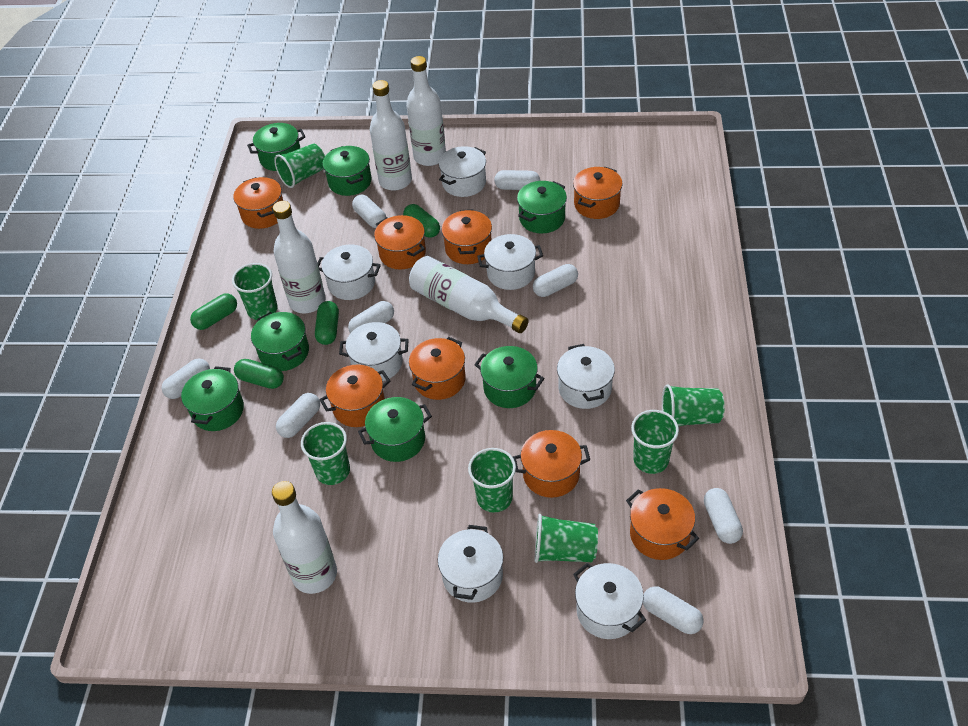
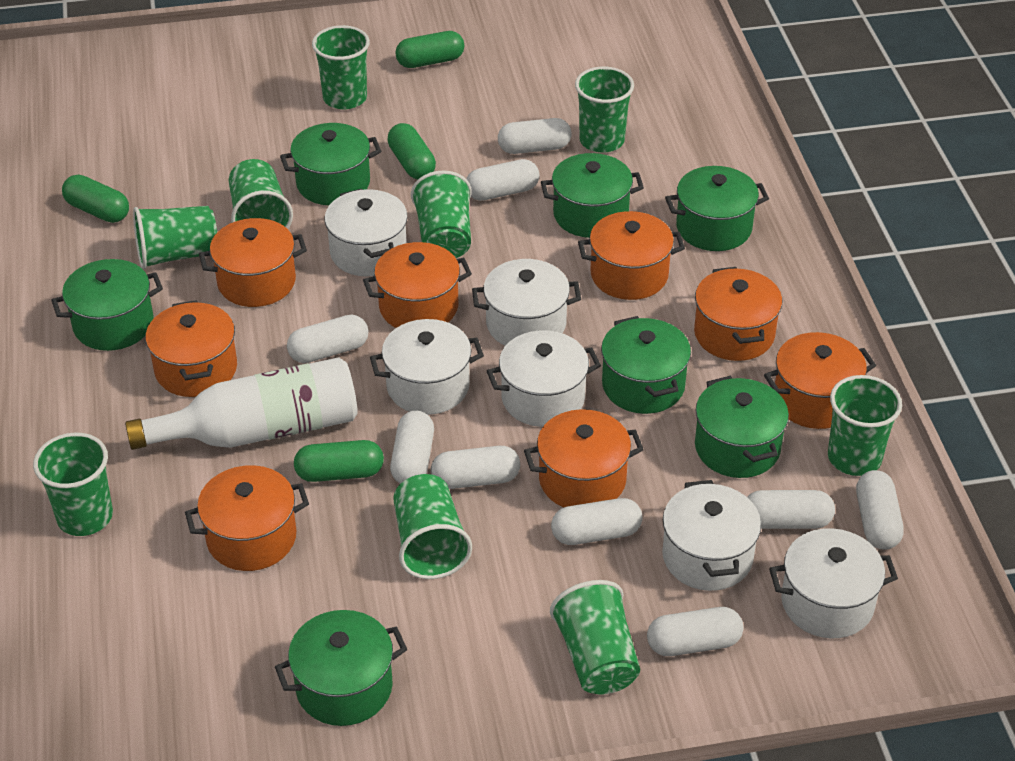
green cup: 7 -> 9
white bottle: 5 -> 1
white capsule: 8 -> 9
white pot: 7 -> 6

